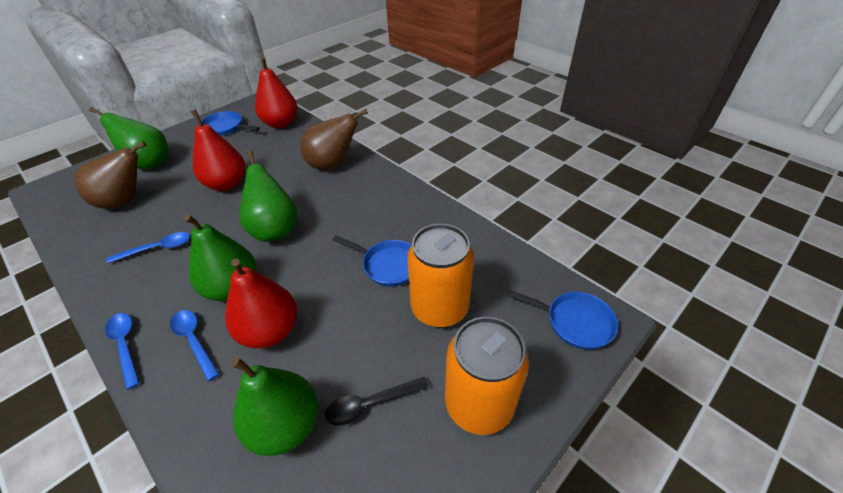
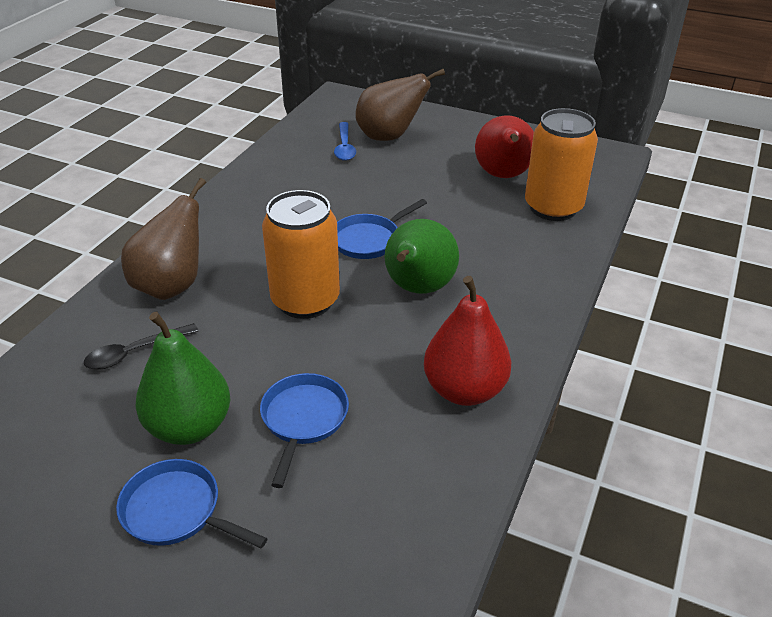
blue spoon: 3 -> 1
green pear: 4 -> 2
red pear: 3 -> 2

